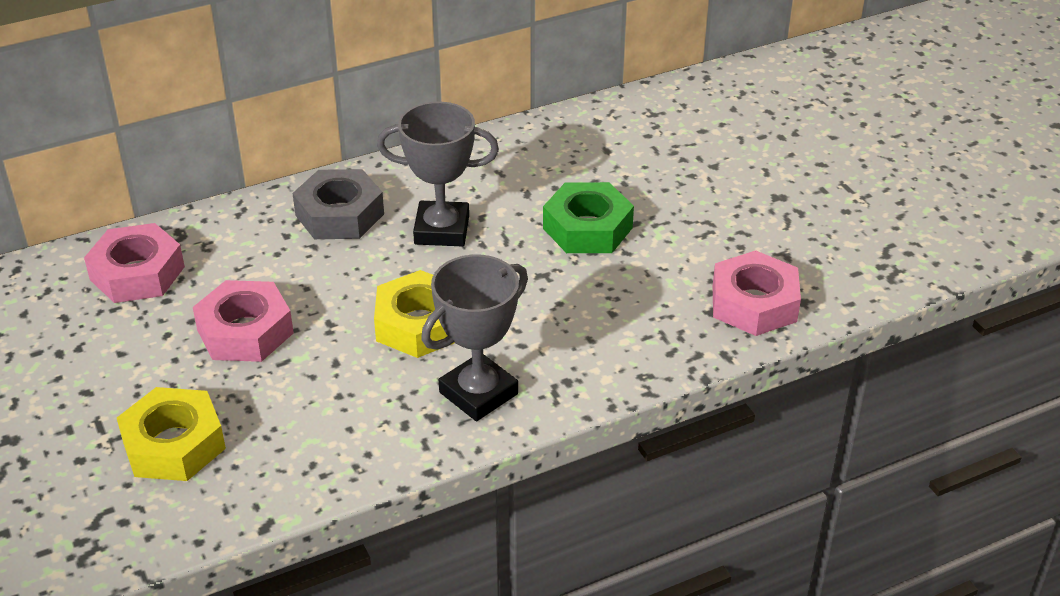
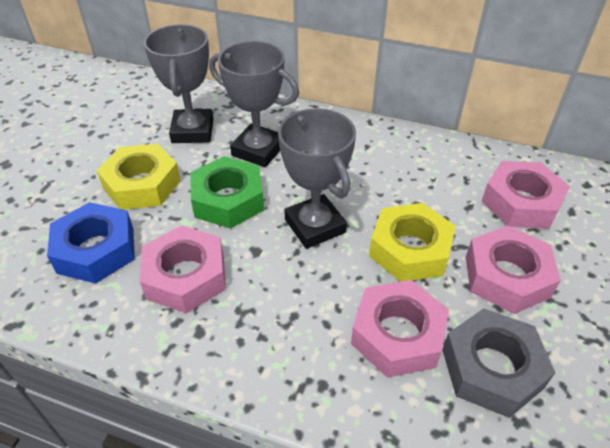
blue nut: 0 -> 1
grey trophy: 2 -> 3
pink nut: 3 -> 4

